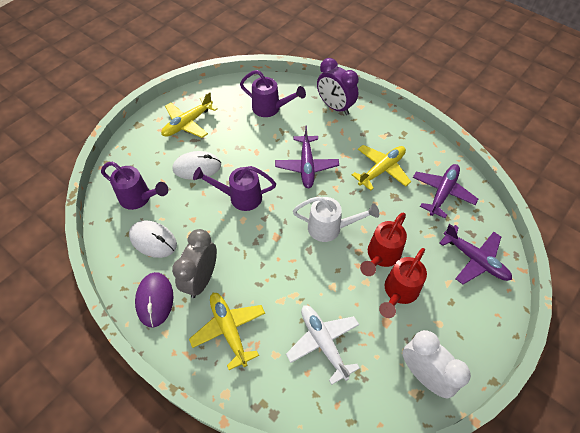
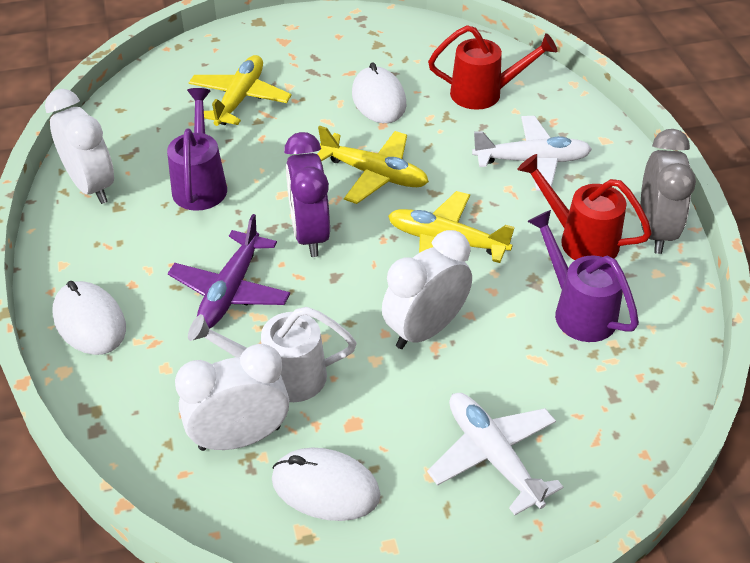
purple mouse: 1 -> 0
purple plane: 3 -> 1
purple watering can: 3 -> 2
white clock: 1 -> 3
white mouse: 2 -> 3
white plane: 1 -> 2

